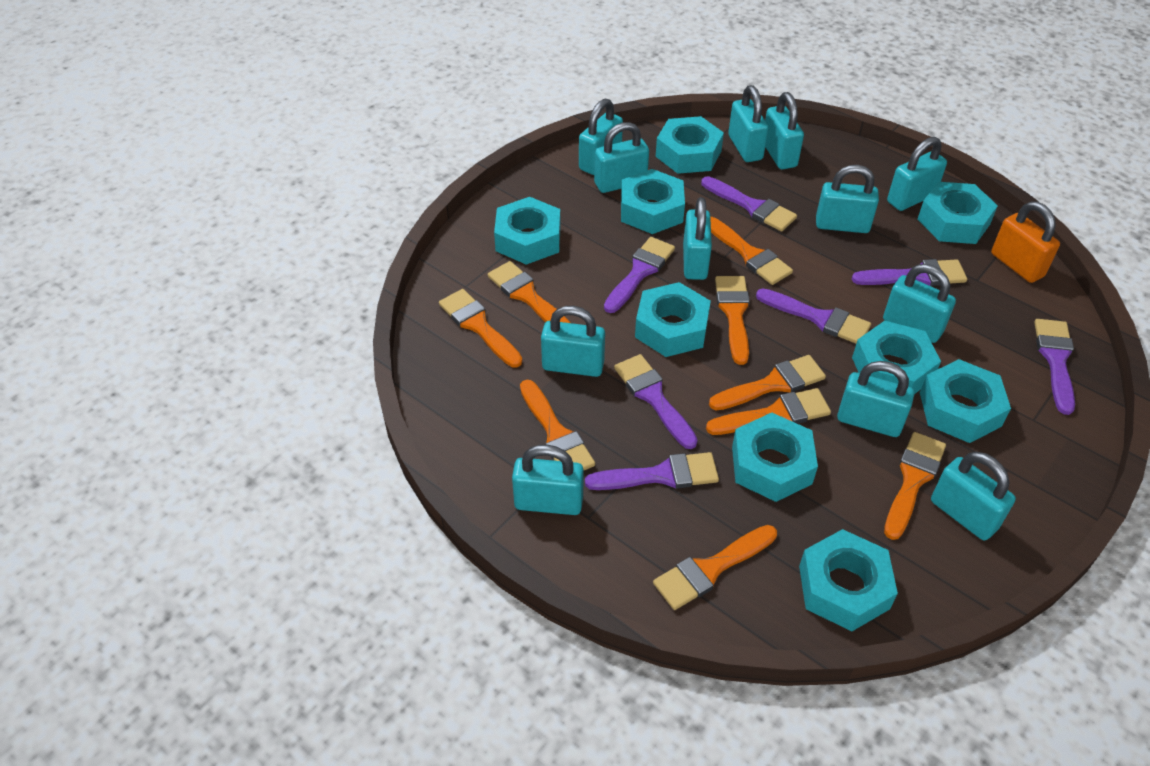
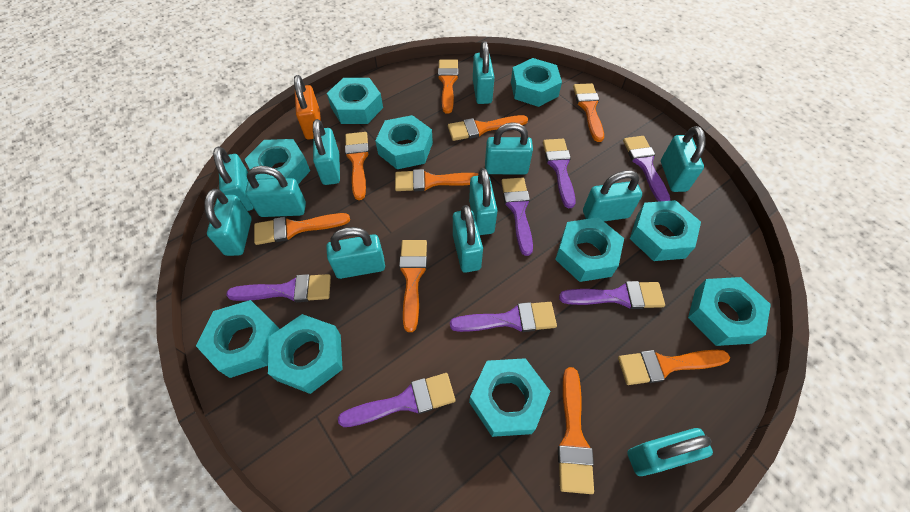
turquoise nut: 9 -> 10

